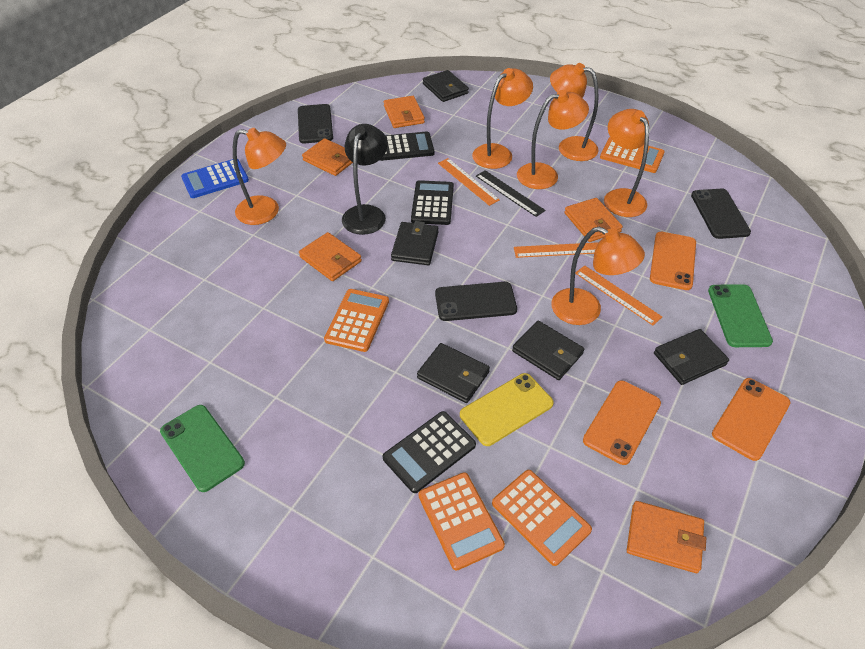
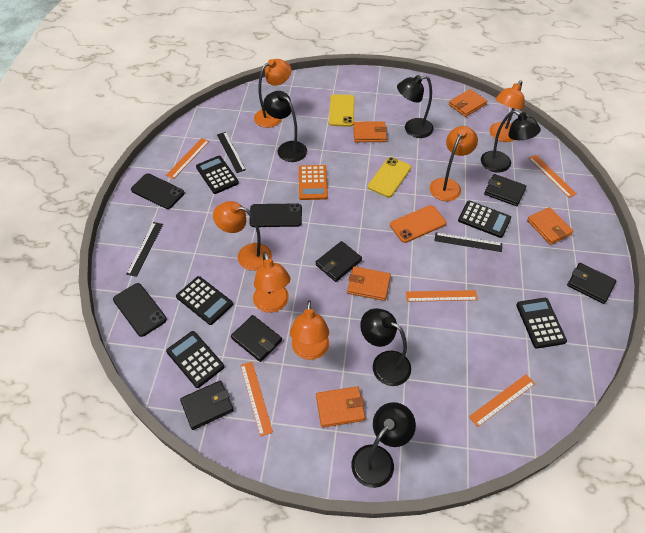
black calculator: 3 -> 5
black lamp: 1 -> 5
black ruler: 1 -> 3
blue calculator: 1 -> 0
green phone: 2 -> 0
orange calculator: 4 -> 1
orange phone: 3 -> 1
orange ruler: 3 -> 5
yellow phone: 1 -> 2

